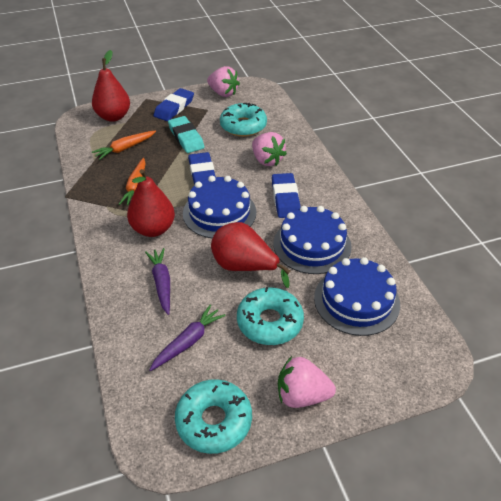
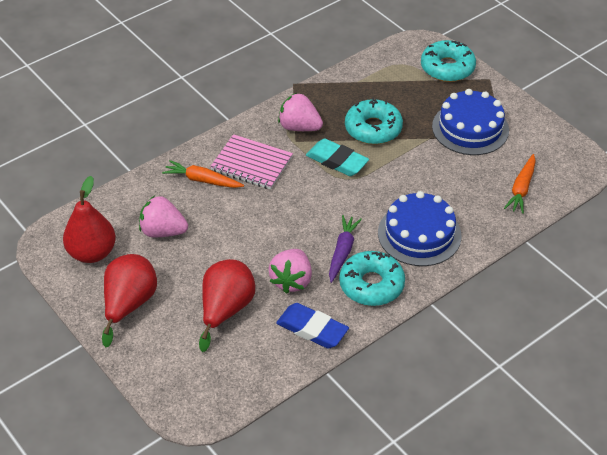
blue cake: 3 -> 2
blue eraser: 3 -> 1
pink notebook: 0 -> 1
purple carrot: 2 -> 1

